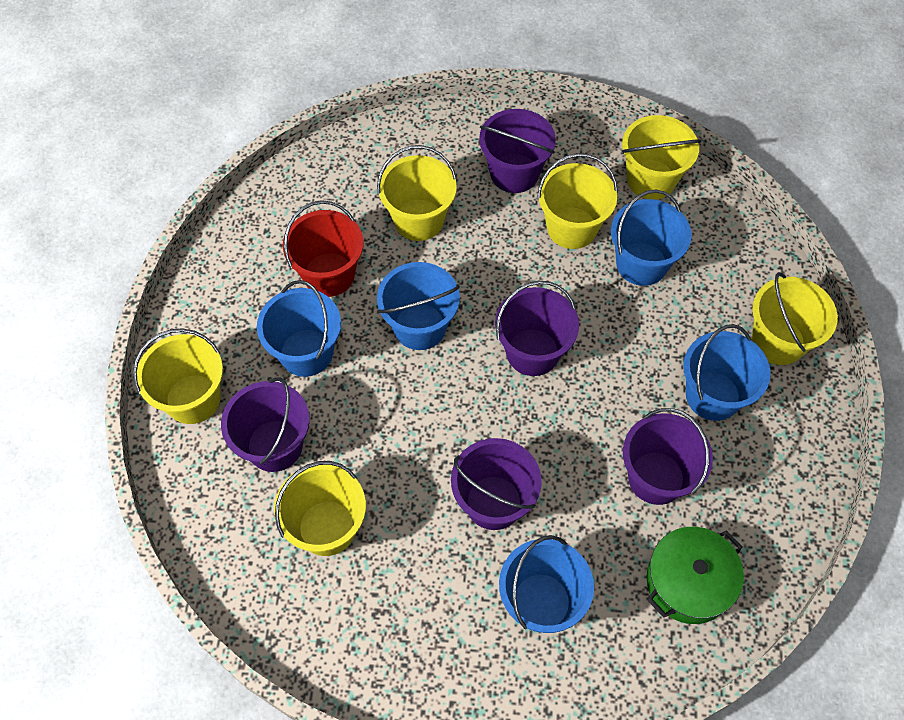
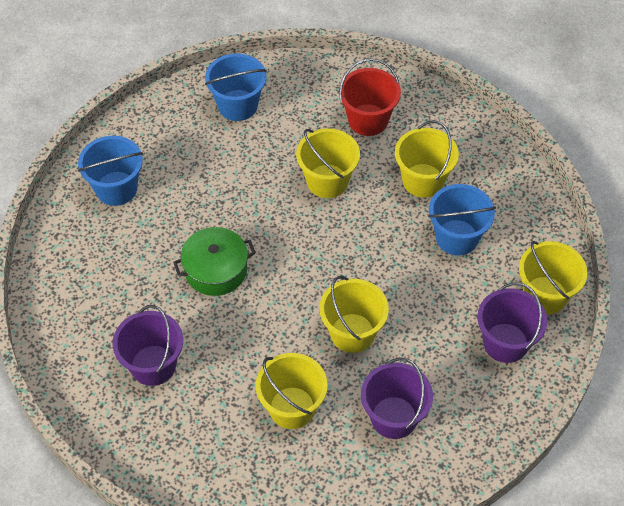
blue bucket: 5 -> 3
purple bucket: 5 -> 3
yellow bucket: 6 -> 5

